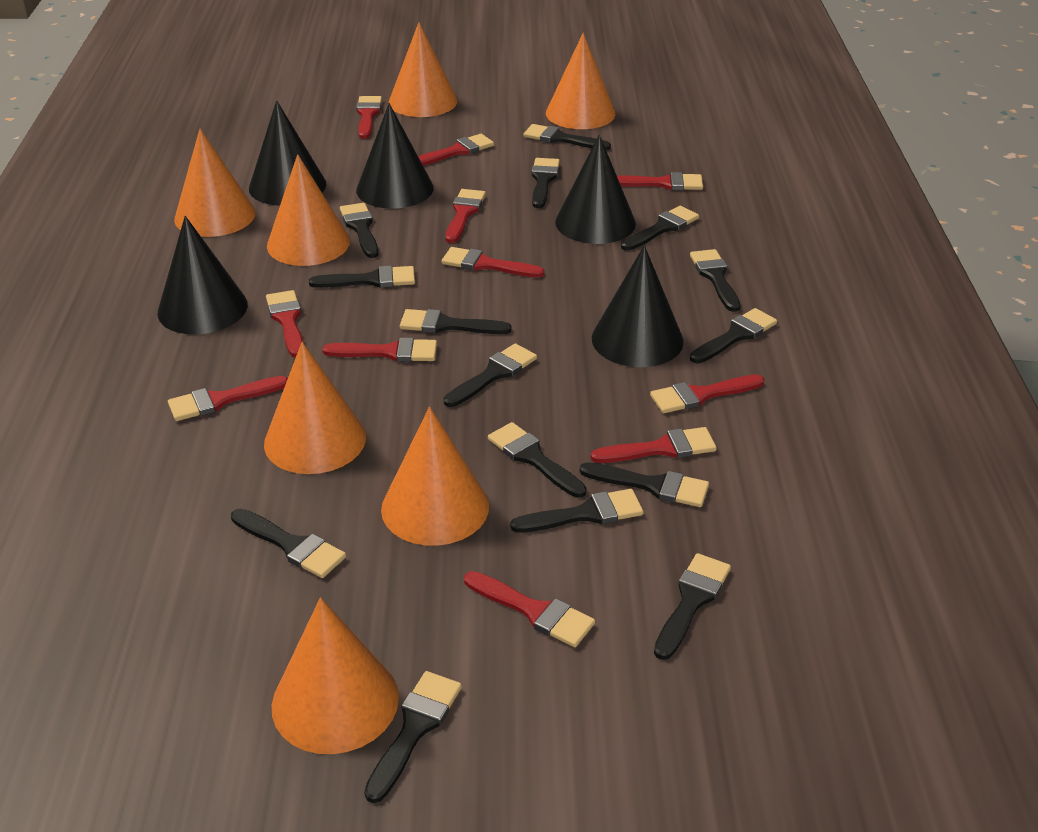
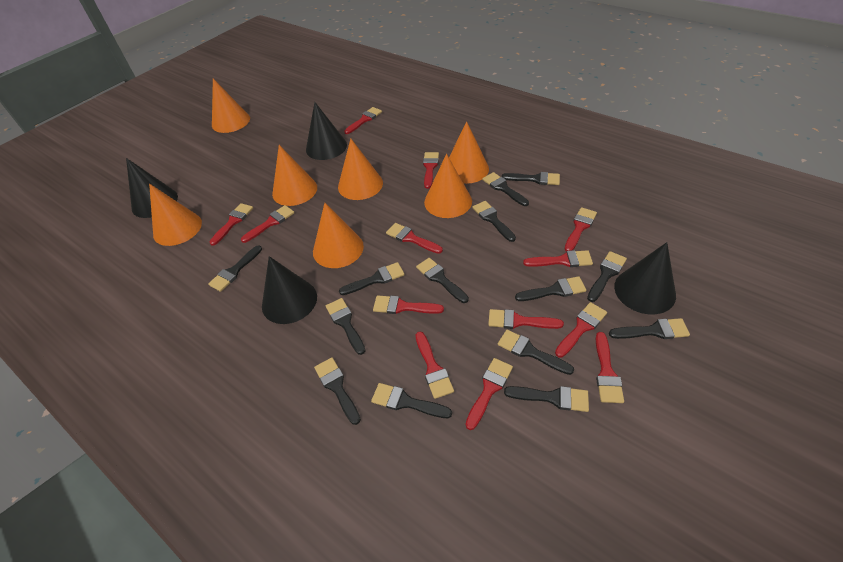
black brush: 15 -> 14
black cone: 5 -> 4
red brush: 11 -> 13

